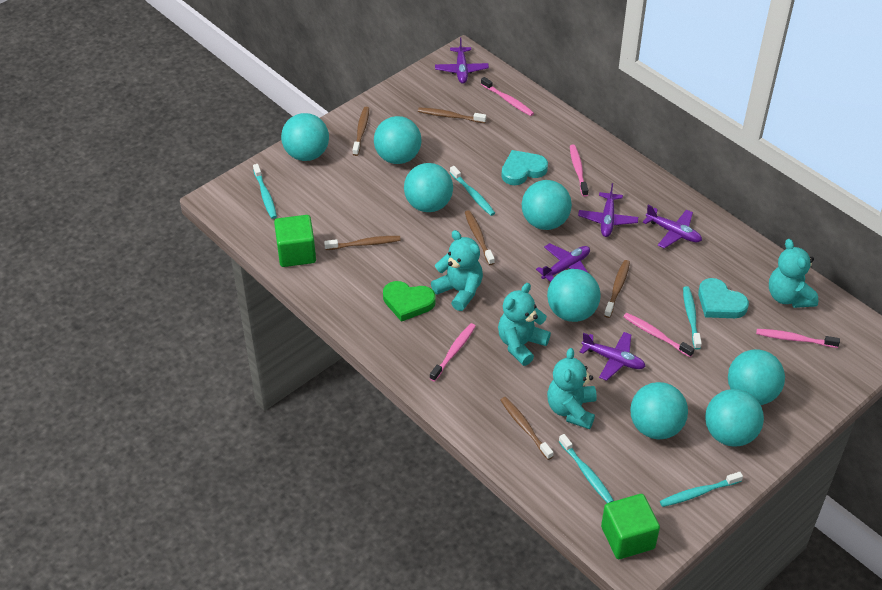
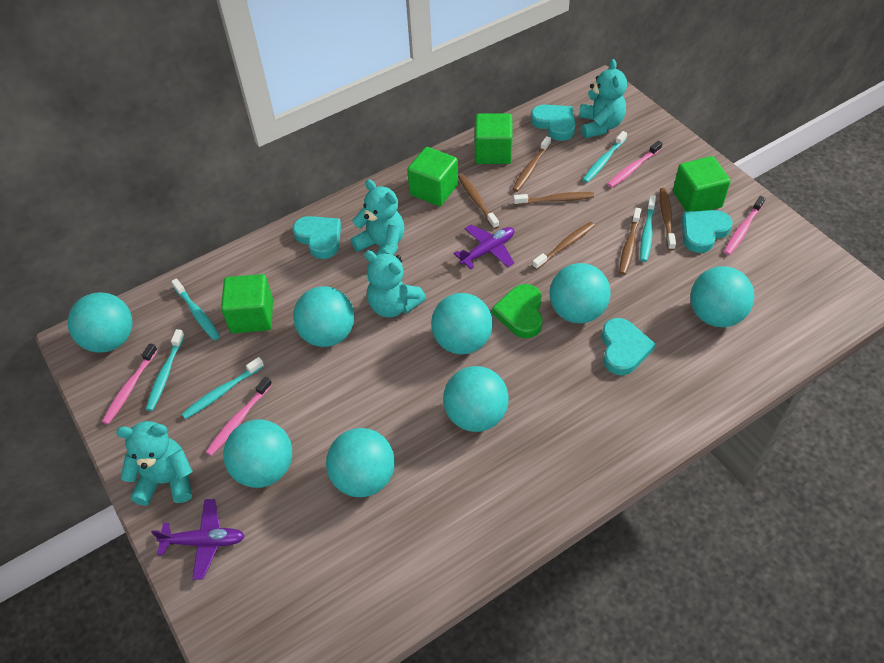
green cube: 2 -> 4
pink toothbrush: 5 -> 4
purple plane: 5 -> 2
turquoise heart: 2 -> 4

